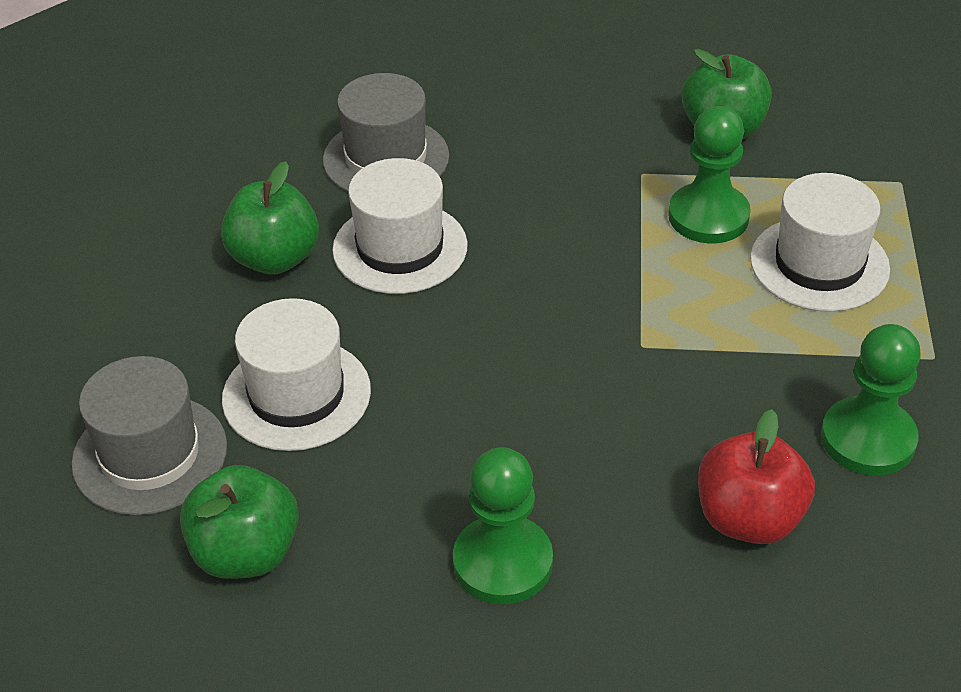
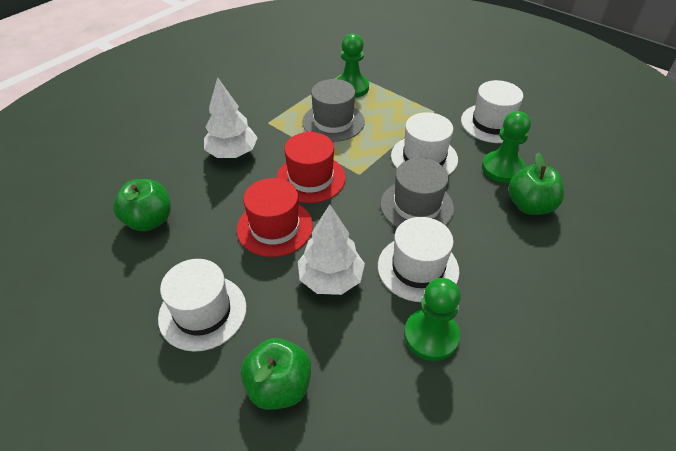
red apple: 1 -> 0
red hat: 0 -> 2
white hat: 3 -> 4
white tree: 0 -> 2

